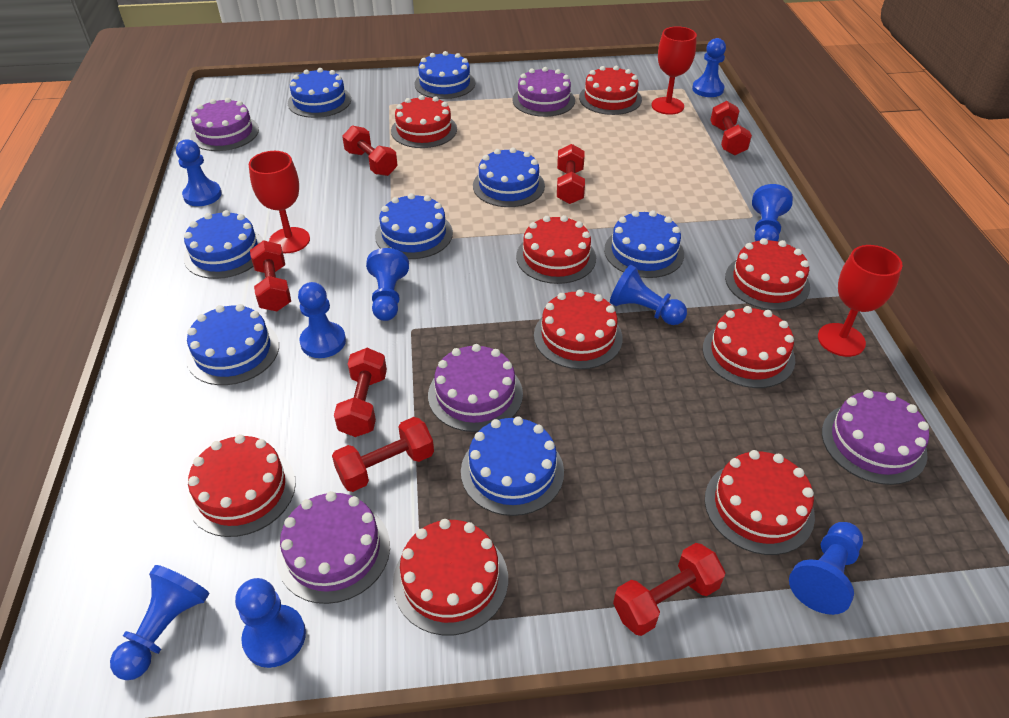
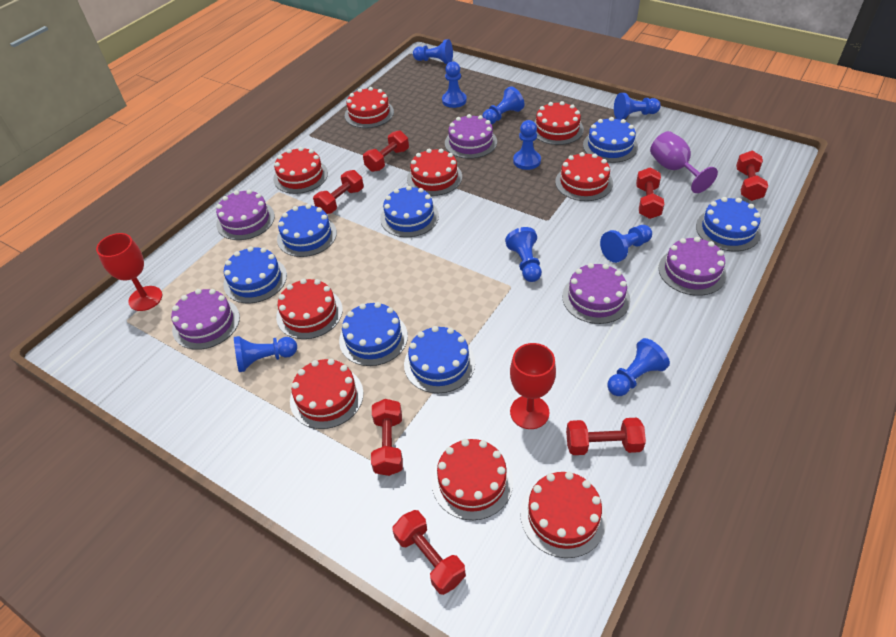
blue cake: 8 -> 7
purple goblet: 0 -> 1
red goblet: 3 -> 2

